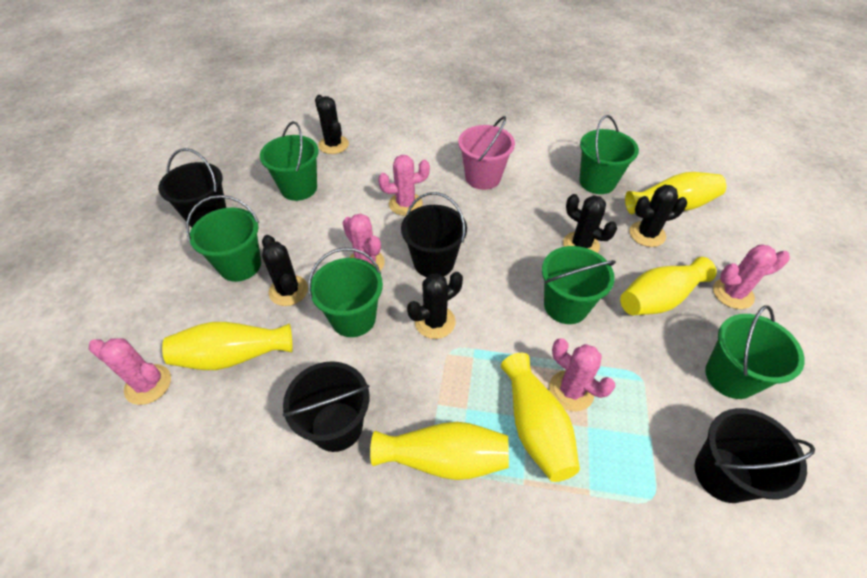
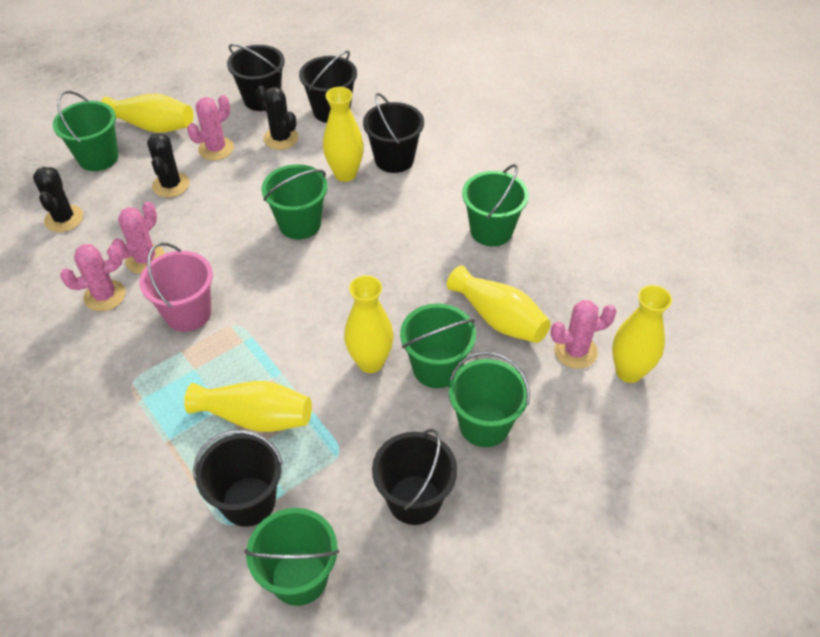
black bucket: 4 -> 5
black cactus: 5 -> 3
pink cactus: 5 -> 4
yellow vase: 5 -> 6

